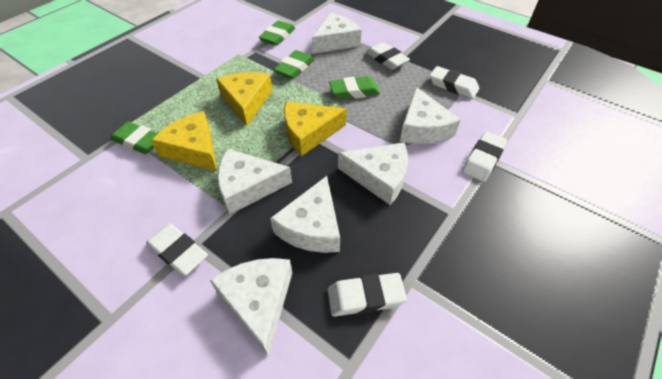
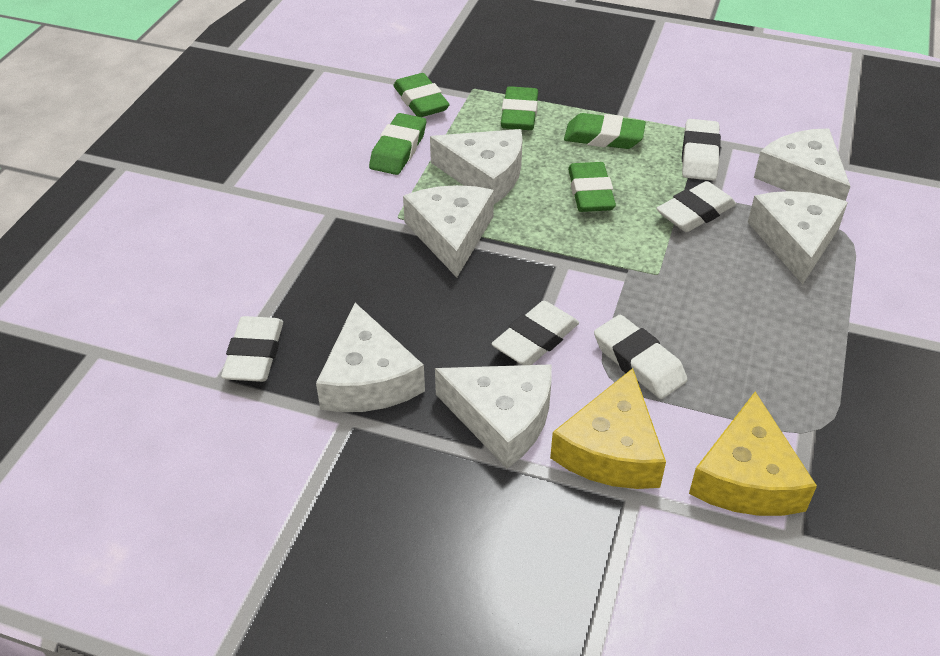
green eraser: 4 -> 5
yellow cheese: 3 -> 2

